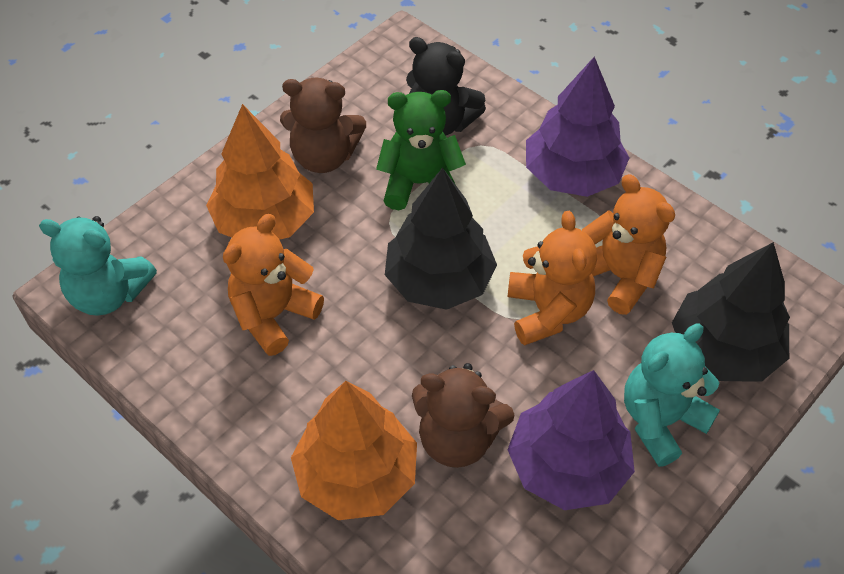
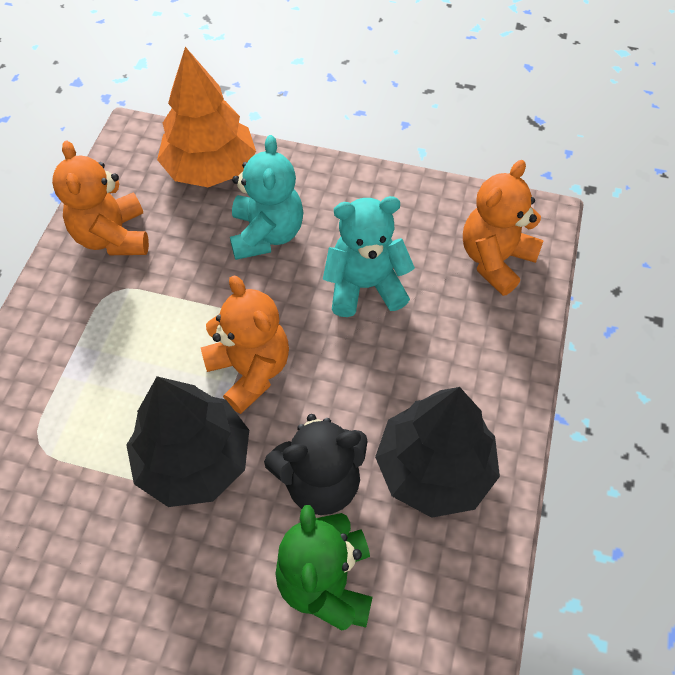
brown teddy bear: 2 -> 0
orange tree: 2 -> 1
purple tree: 2 -> 0

